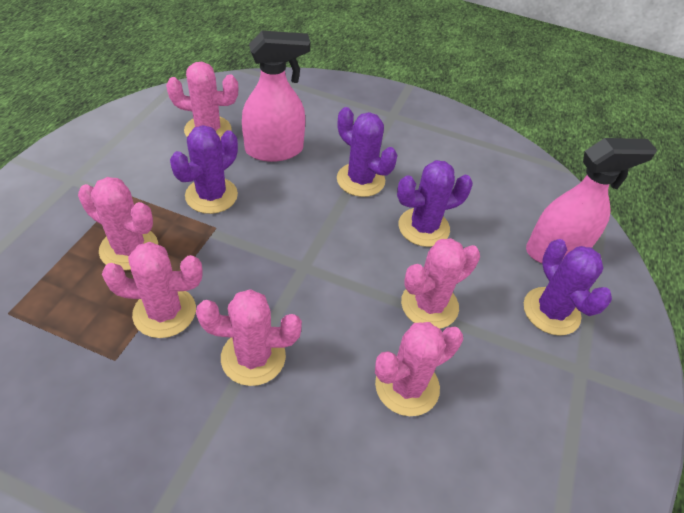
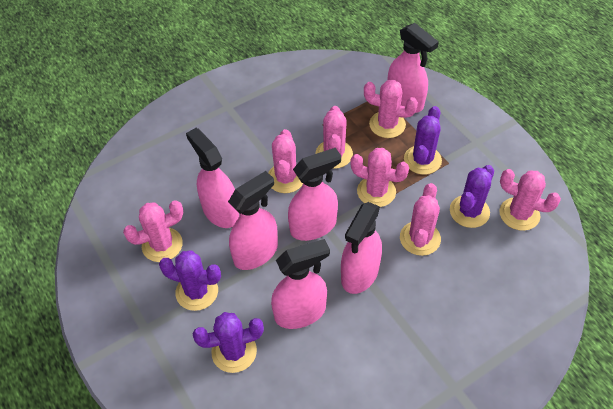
pink cactus: 6 -> 7
pink spray bottle: 2 -> 6

